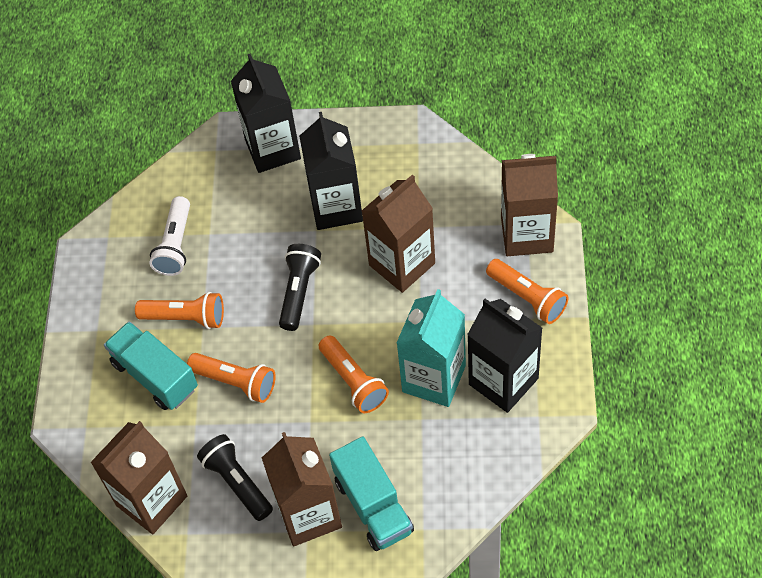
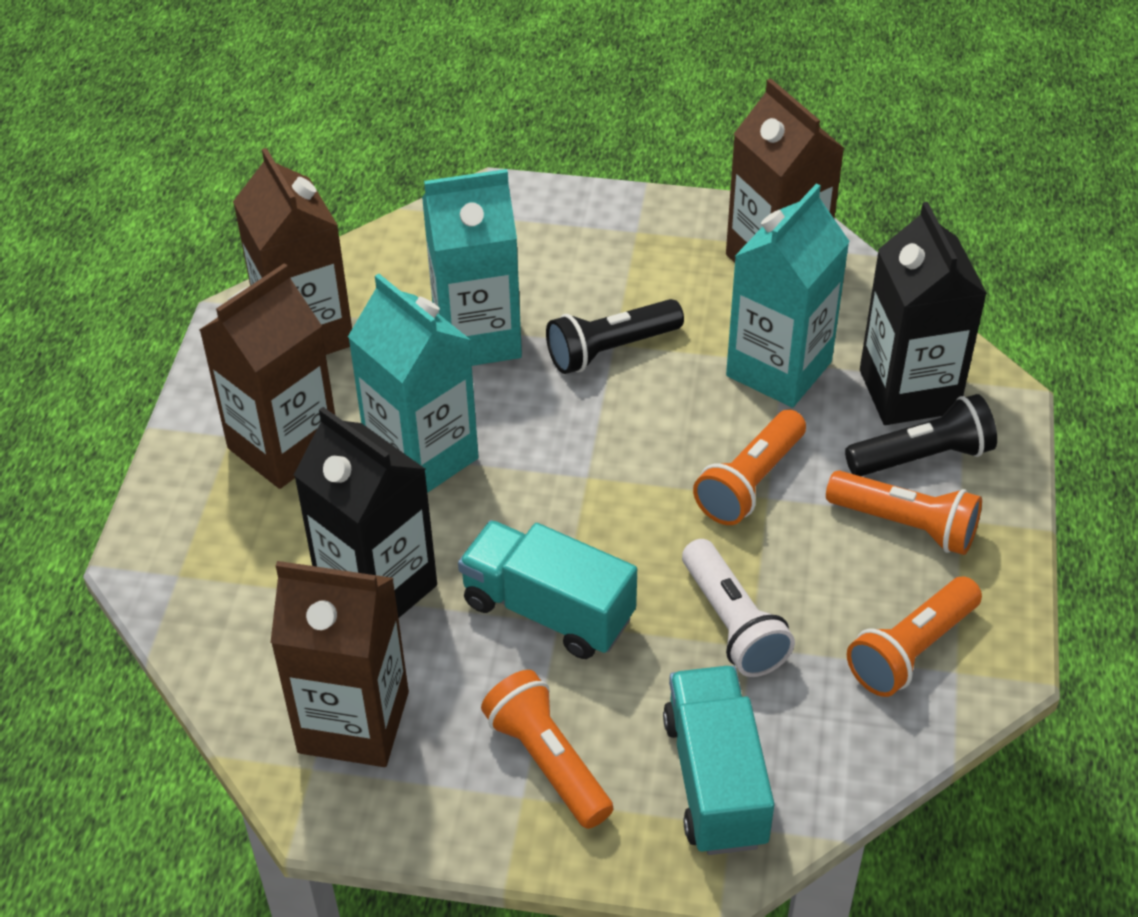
black carton: 3 -> 2
turquoise carton: 1 -> 3

